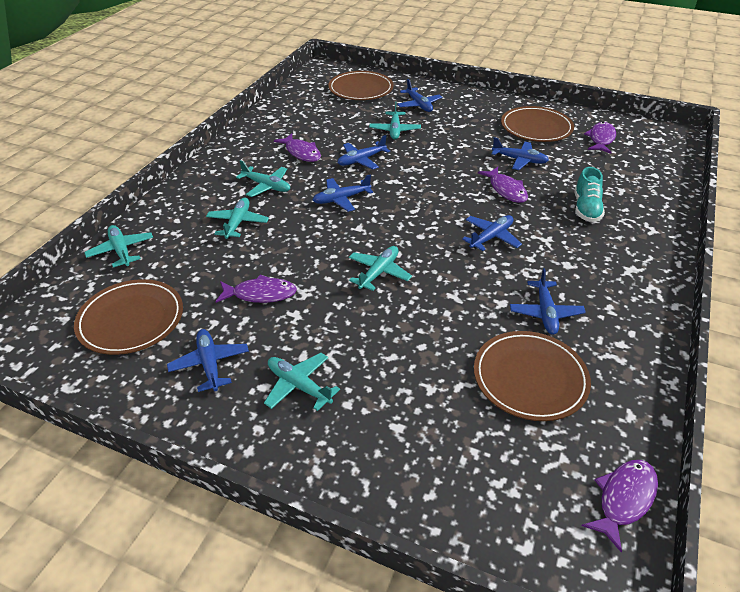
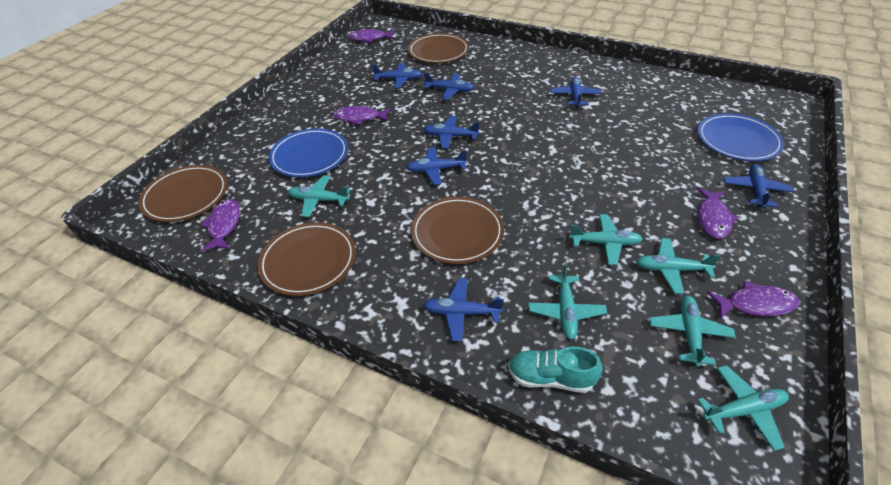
blue plate: 0 -> 2

